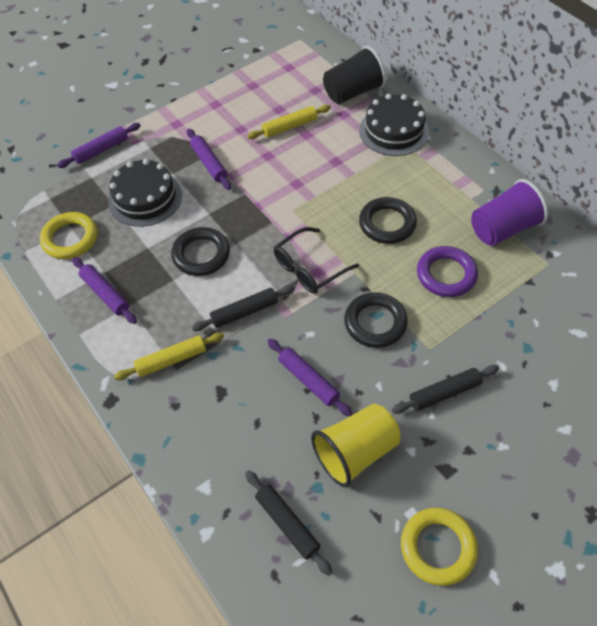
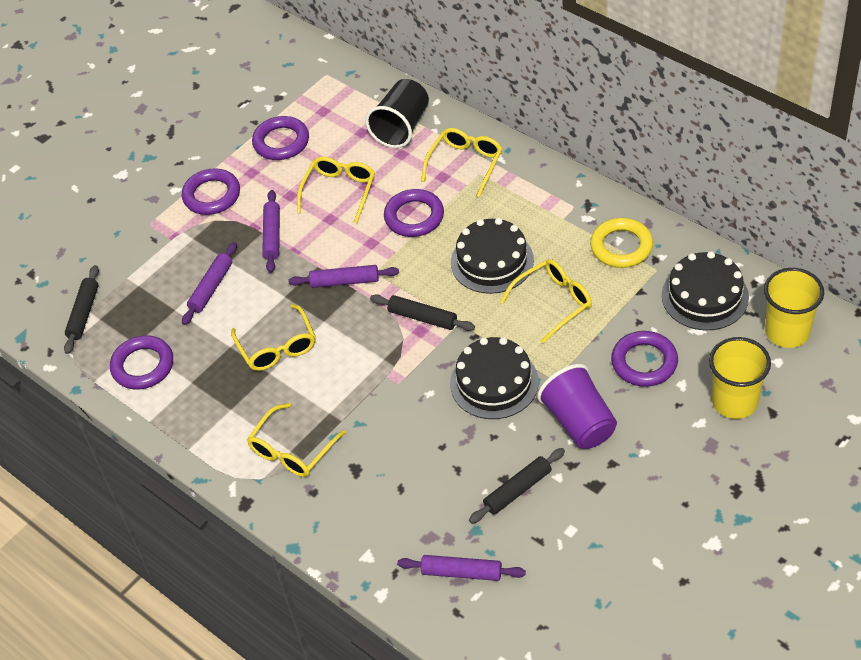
black cake: 2 -> 3
black glasses: 1 -> 0
black ring: 3 -> 0
purple ring: 1 -> 5
yellow cup: 1 -> 2
yellow glasses: 0 -> 5
yellow ring: 2 -> 1
yellow rolling pin: 2 -> 0

